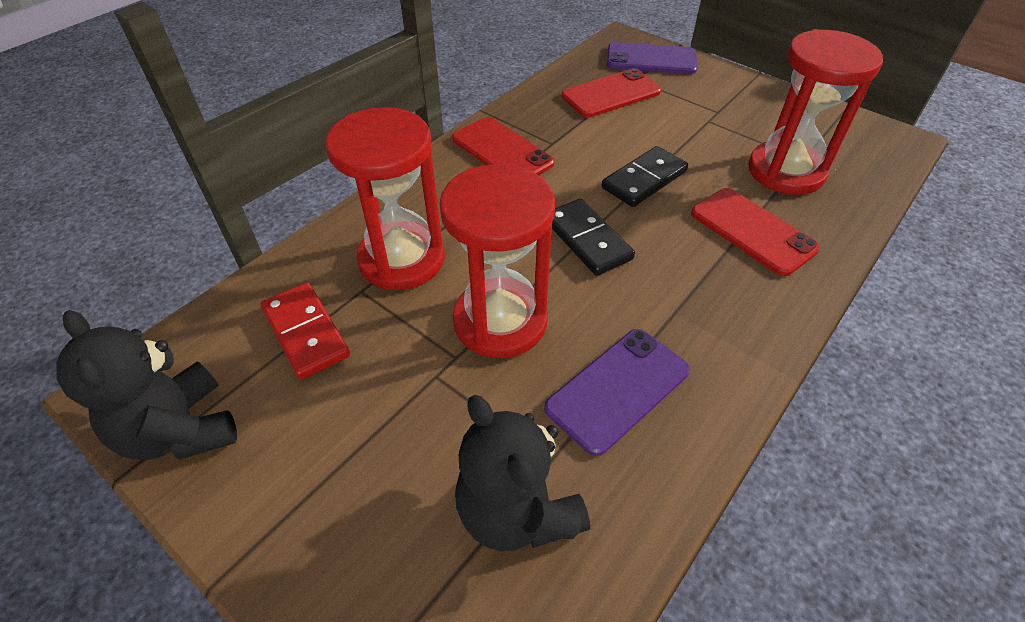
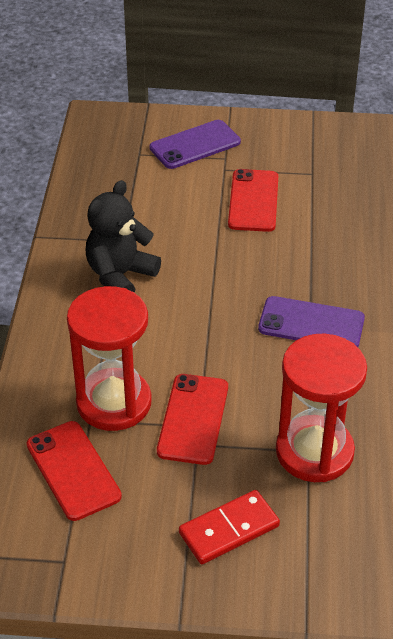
black domino: 2 -> 0
black teddy bear: 2 -> 1
red hourglass: 3 -> 2

